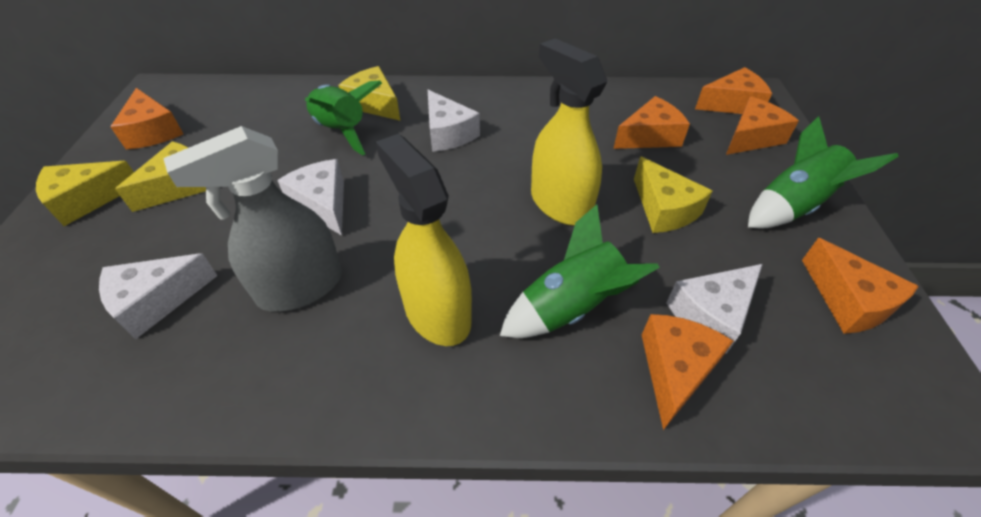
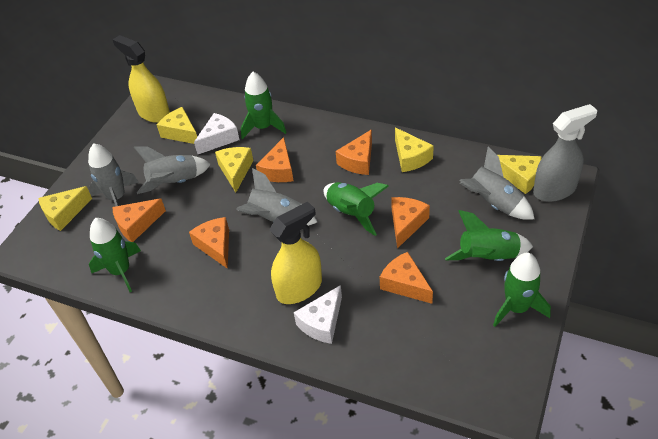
green rocket: 3 -> 5
grey rocket: 0 -> 4
white cheese: 4 -> 2
yellow cheese: 4 -> 5

